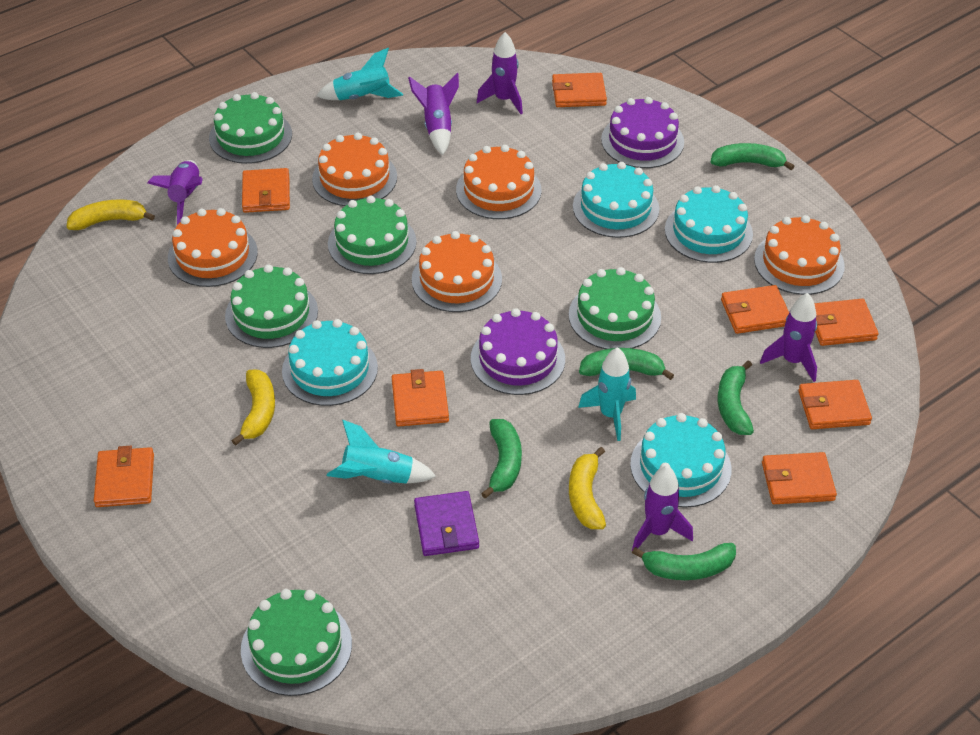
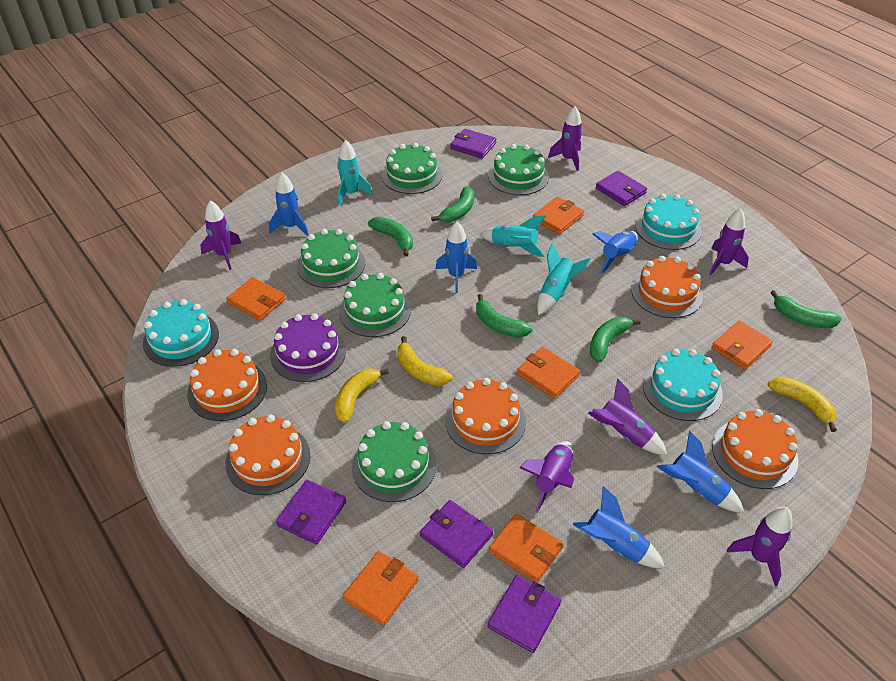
blue rocket: 0 -> 5
orange wallet: 8 -> 6
purple cake: 2 -> 1
purple rocket: 5 -> 6
purple wallet: 1 -> 5
turquoise cake: 4 -> 3

